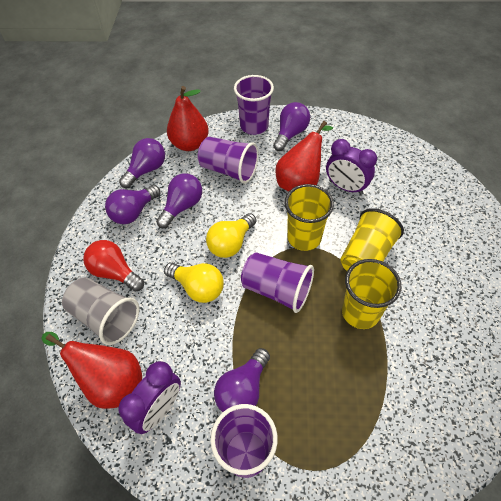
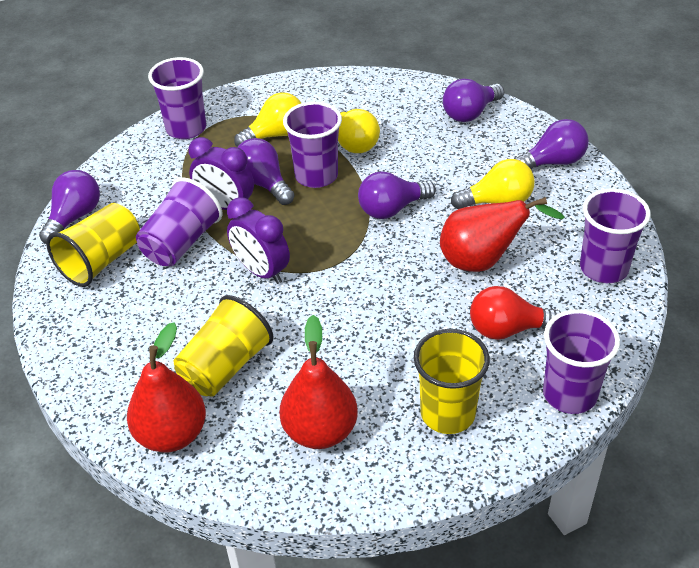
grey cup: 1 -> 0
purple cup: 4 -> 5
yellow light bulb: 2 -> 3

